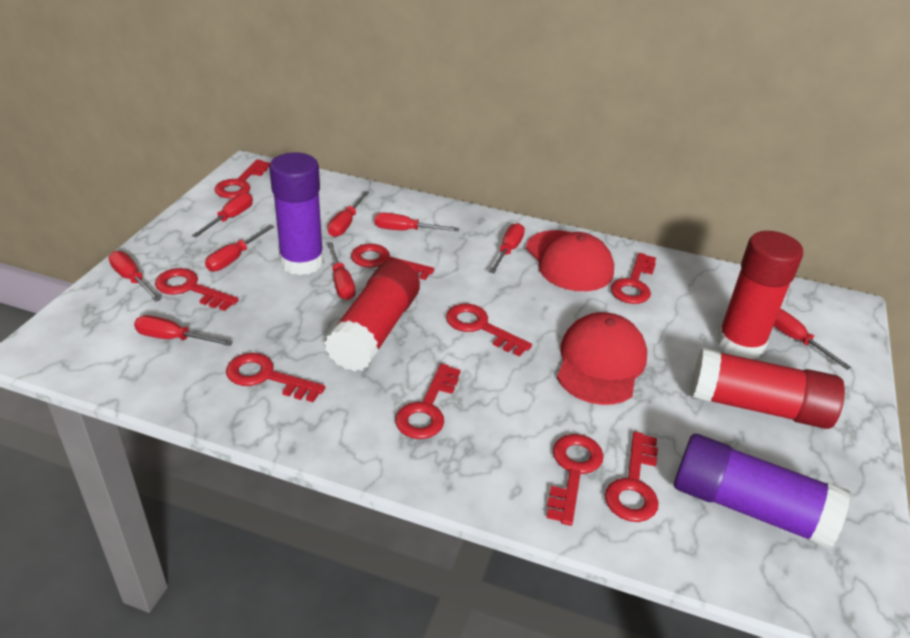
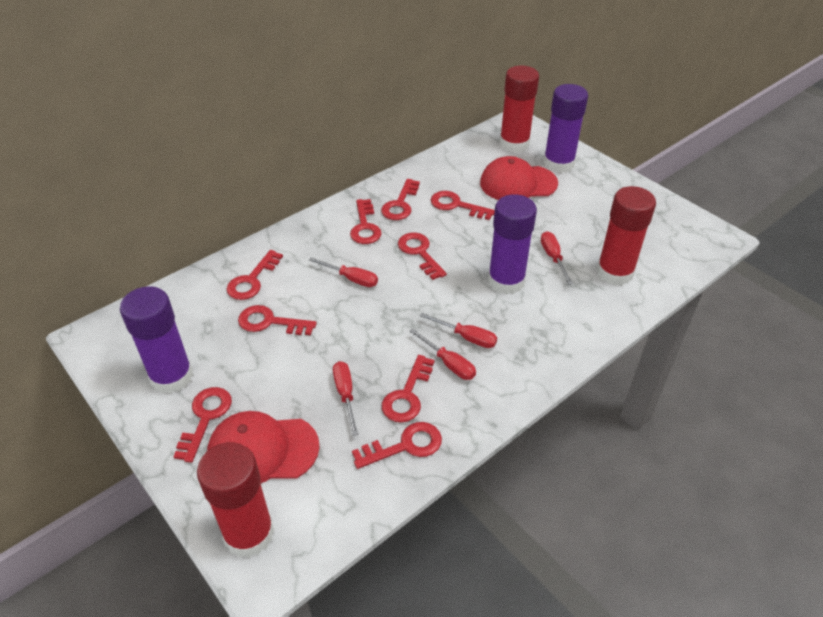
purple glue stick: 2 -> 3
red screwdriver: 9 -> 5

